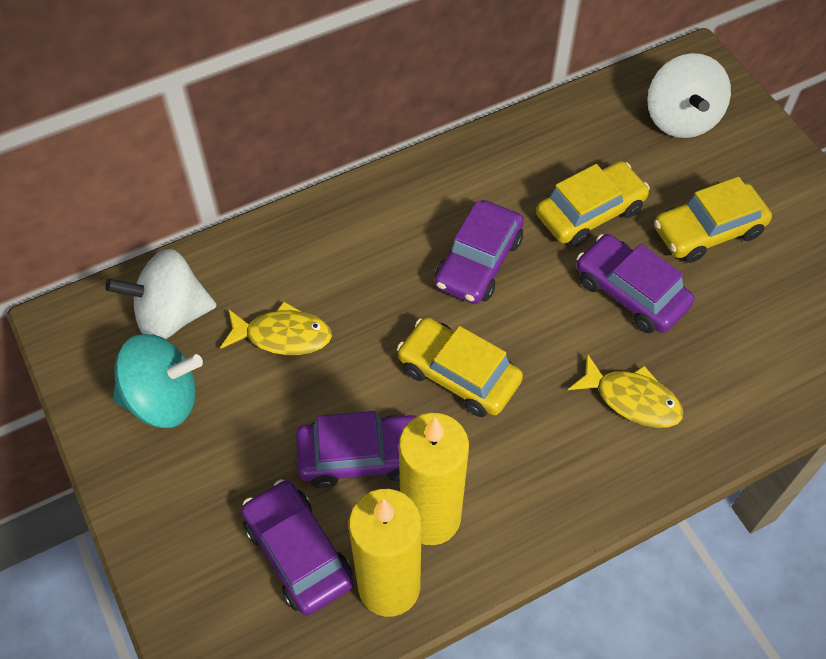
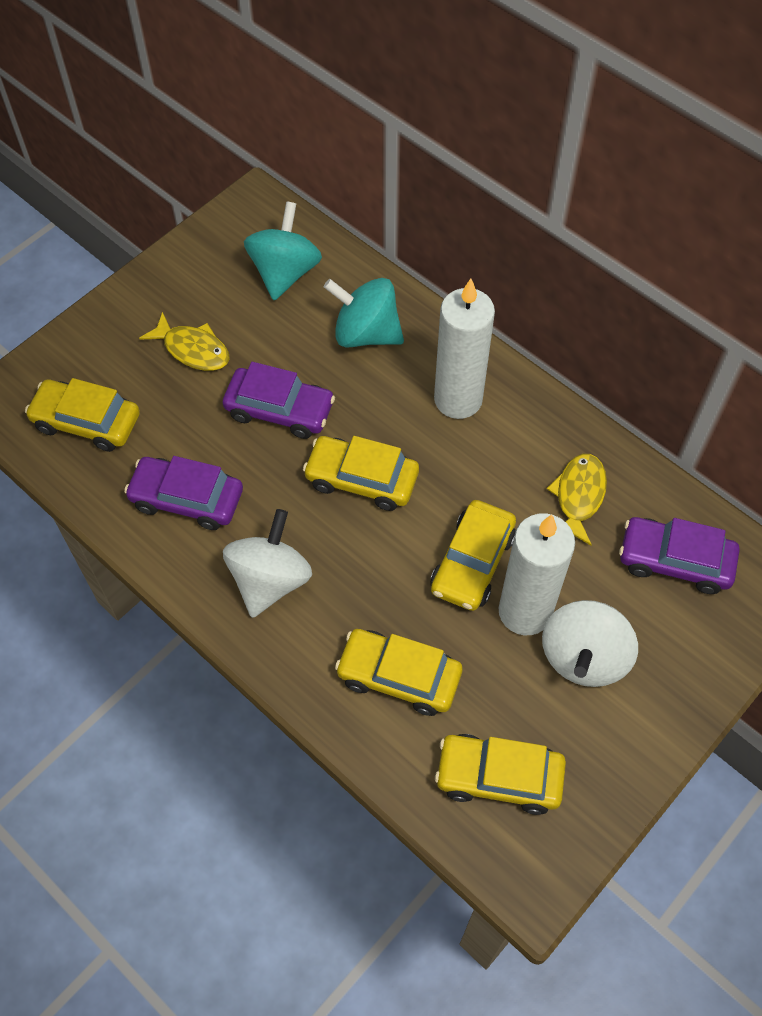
purple car: 4 -> 3
turquoise spinning top: 1 -> 2
white candle: 0 -> 2
yellow candle: 2 -> 0
yellow car: 3 -> 5

